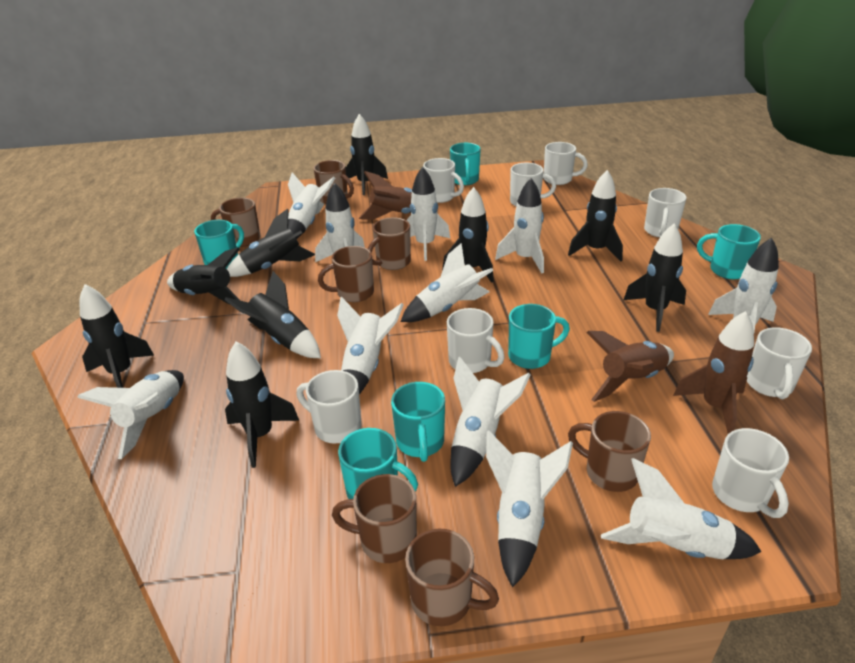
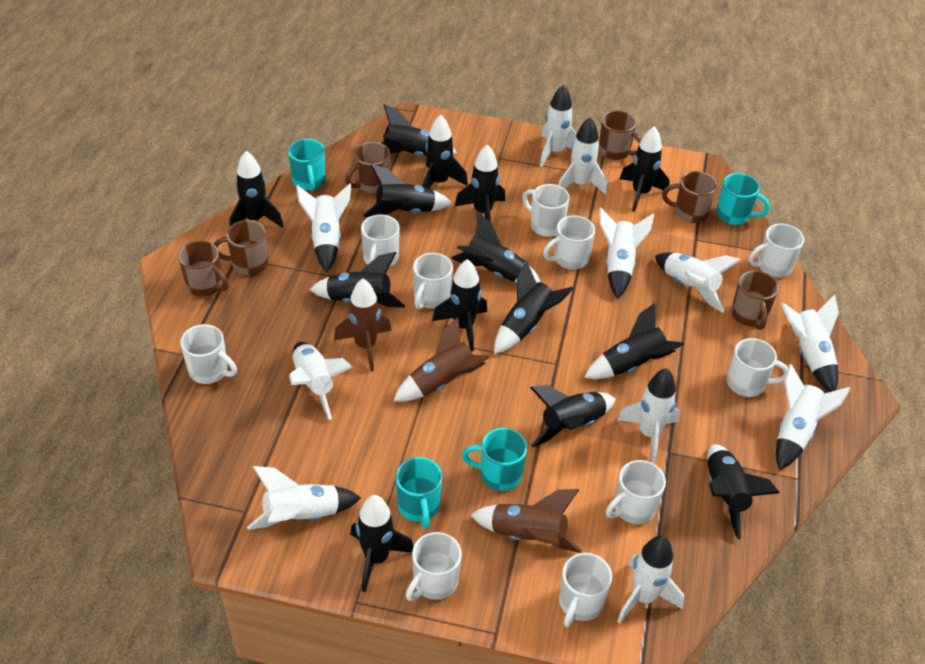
black rocket: 9 -> 14
brown mug: 7 -> 6
turquoise mug: 6 -> 4
white mug: 8 -> 10

